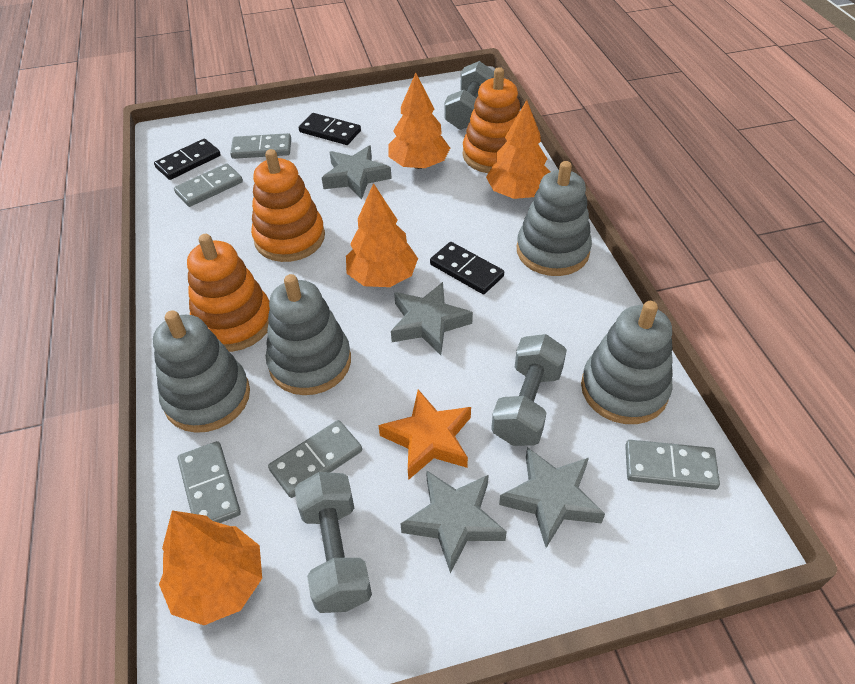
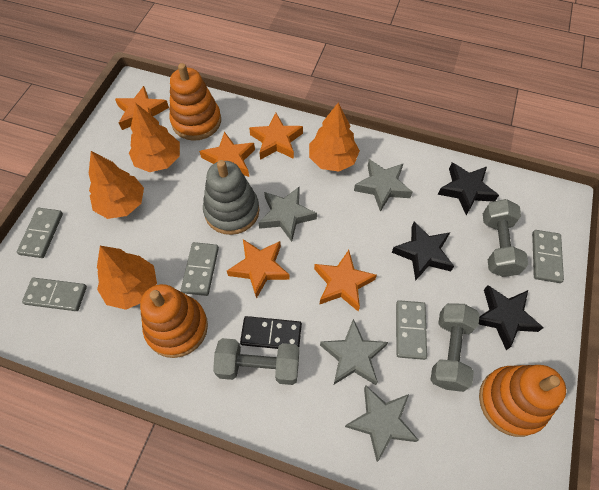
black domino: 3 -> 1
black star: 0 -> 3
grey stacking toy: 4 -> 1
orange star: 1 -> 5

